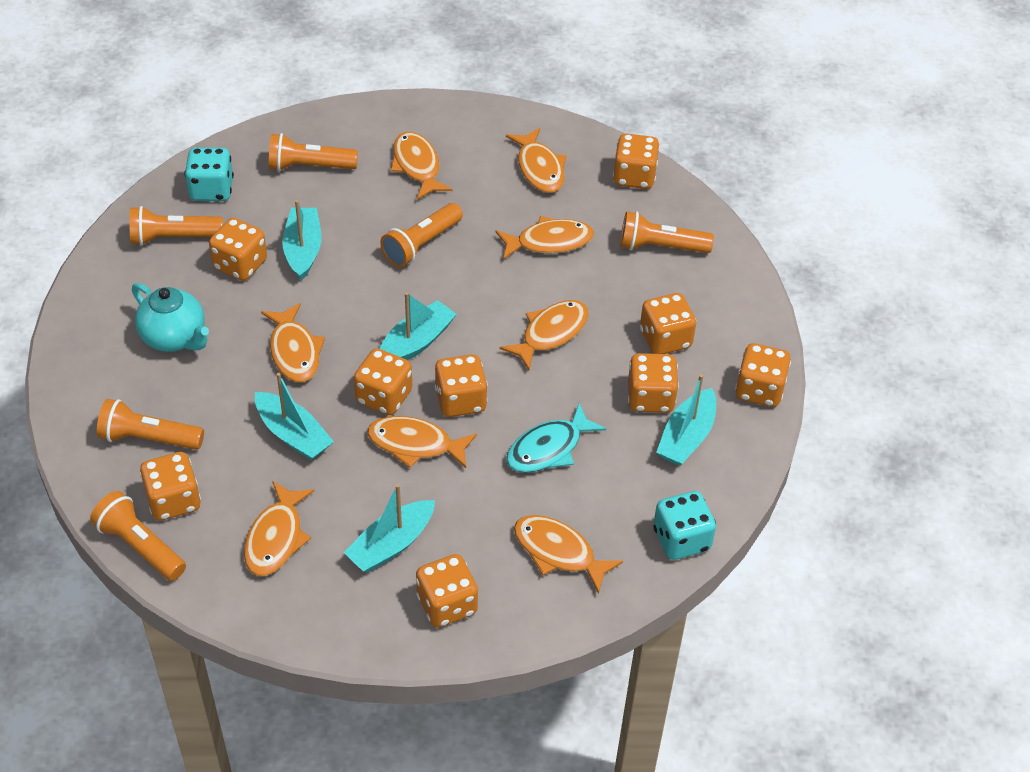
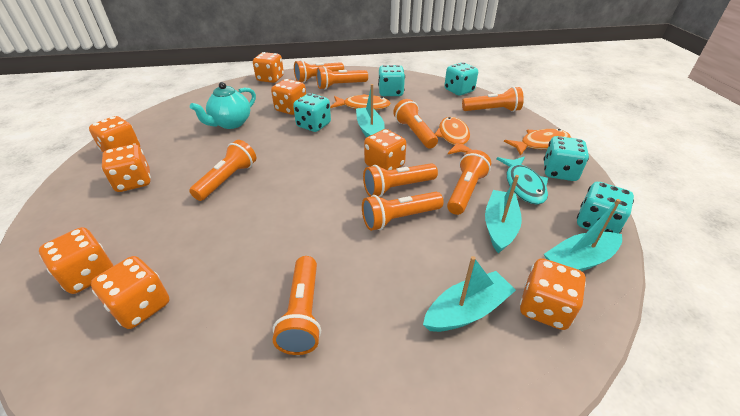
orange dice: 9 -> 8
orange fish: 8 -> 3
orange flashlight: 6 -> 9
turquoise boat: 5 -> 4
turquoise dice: 2 -> 5

